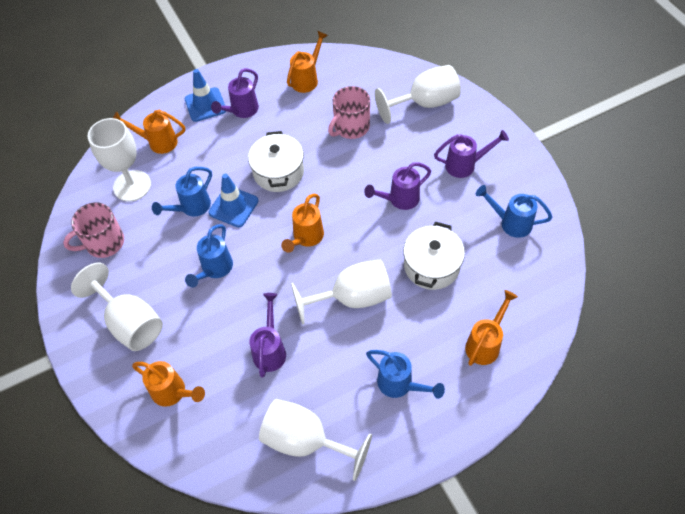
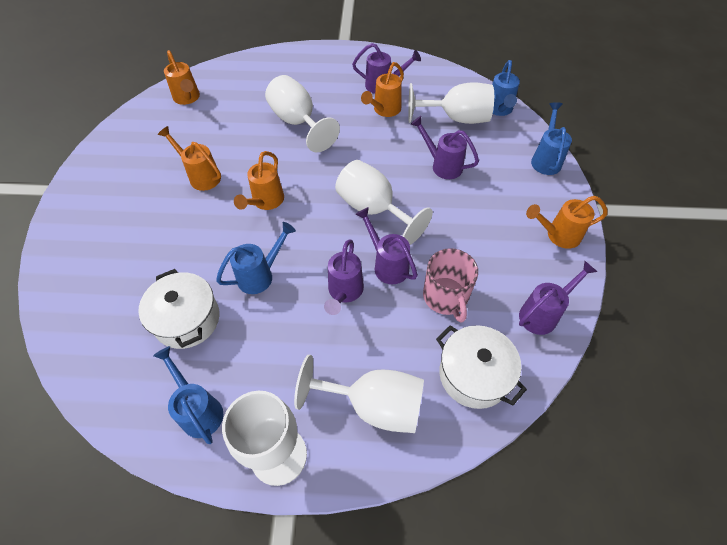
blue traffic cone: 2 -> 0
pink mug: 2 -> 1
purple watering can: 4 -> 5

